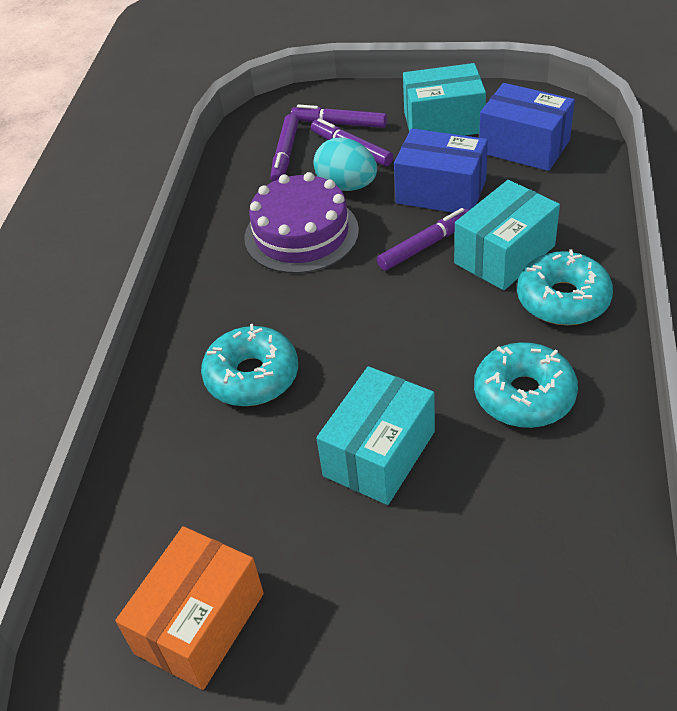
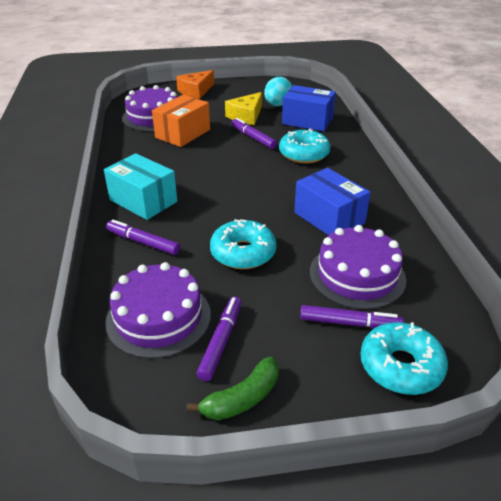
green banana: 0 -> 1
orange cheese: 0 -> 1
purple cake: 1 -> 3
turquoise box: 3 -> 1
yellow cheese: 0 -> 1

